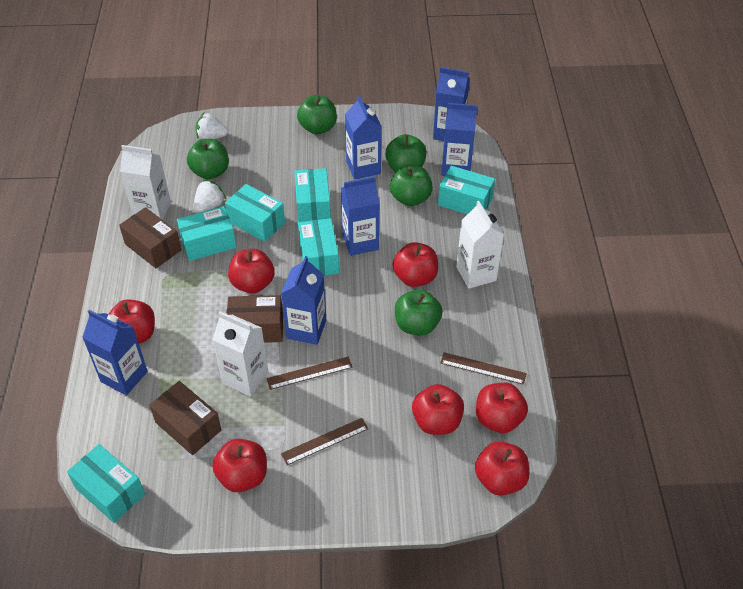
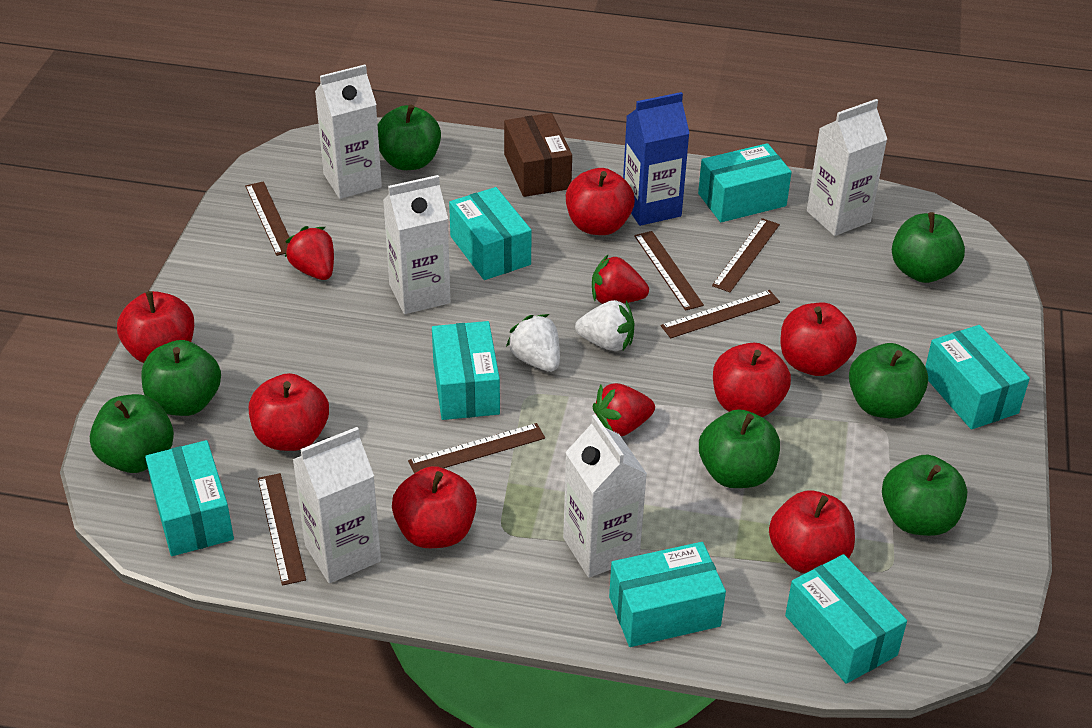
blue carton: 6 -> 1
brown box: 3 -> 1
brown ruler: 3 -> 6
green apple: 5 -> 7
red strawberry: 0 -> 3
turquoise box: 6 -> 7
white carton: 3 -> 5

